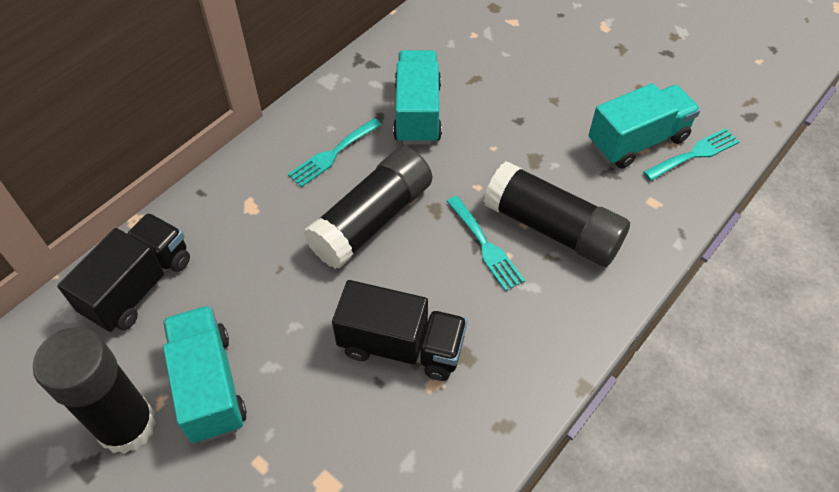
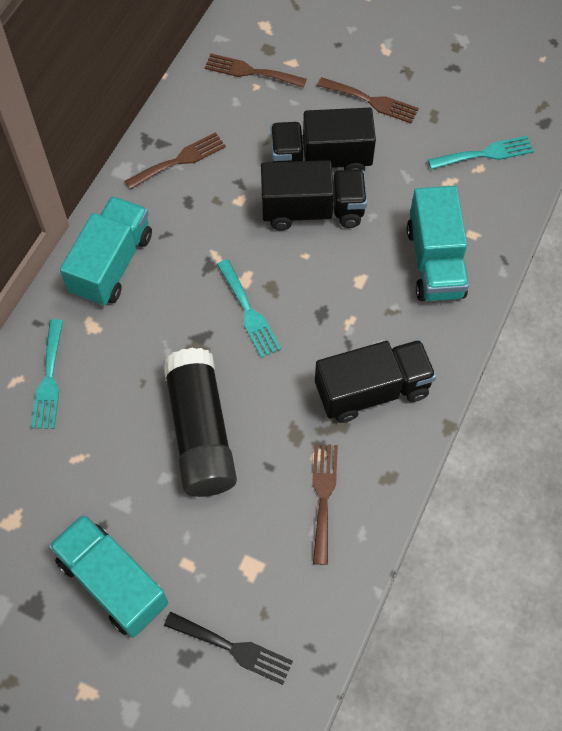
black fork: 0 -> 1
black glue stick: 3 -> 1
black truck: 2 -> 3
brown fork: 0 -> 4

